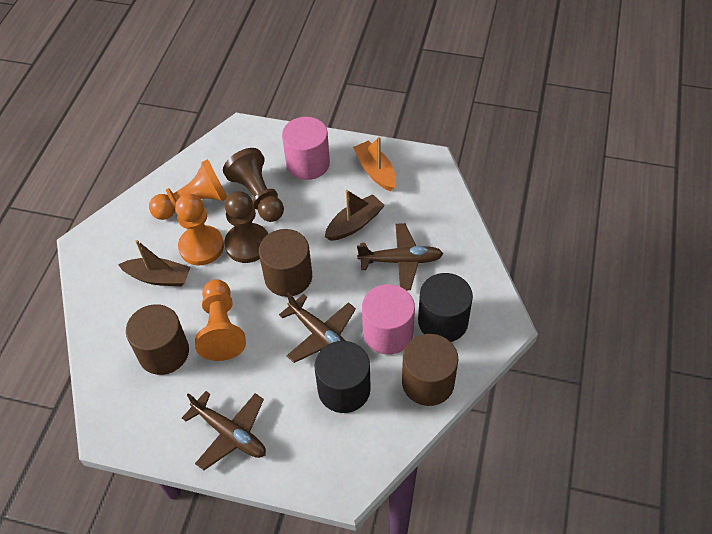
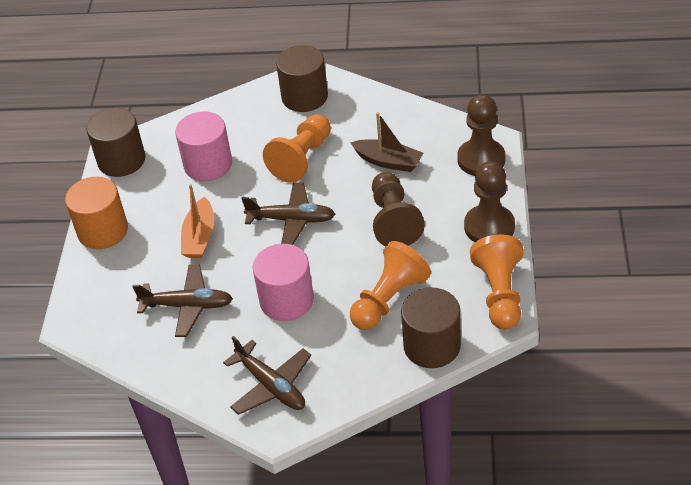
black cylinder: 2 -> 0
brown boat: 2 -> 1
brown pawn: 2 -> 3
orange cylinder: 0 -> 1

